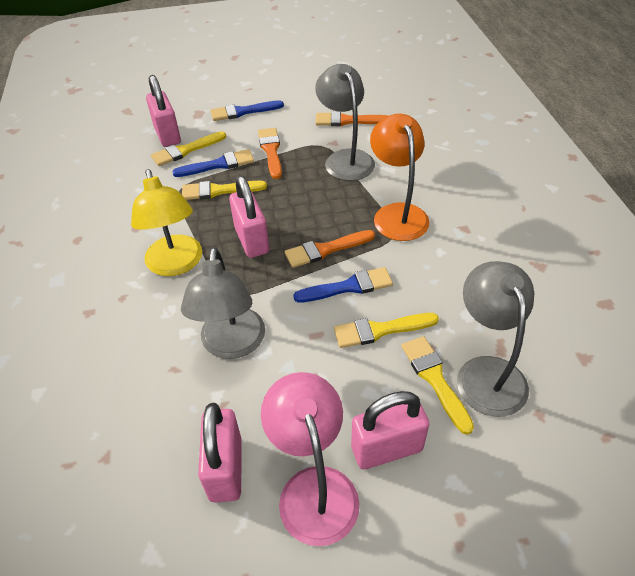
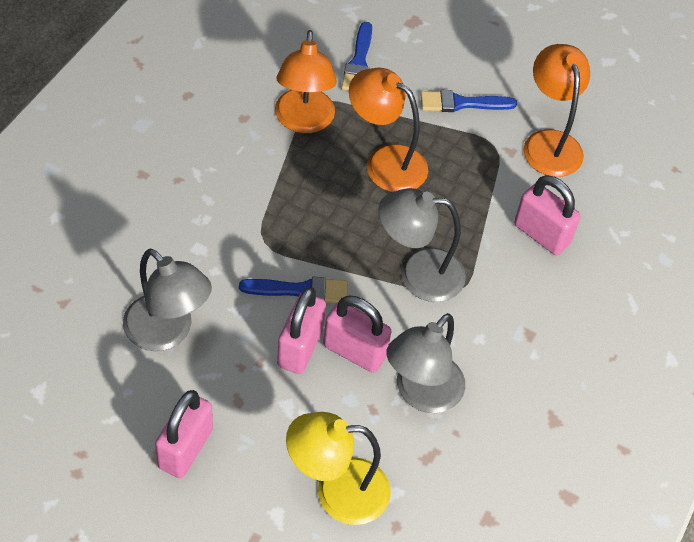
orange brush: 3 -> 0
orange lamp: 1 -> 3
pink lamp: 1 -> 0
yellow brush: 4 -> 0

